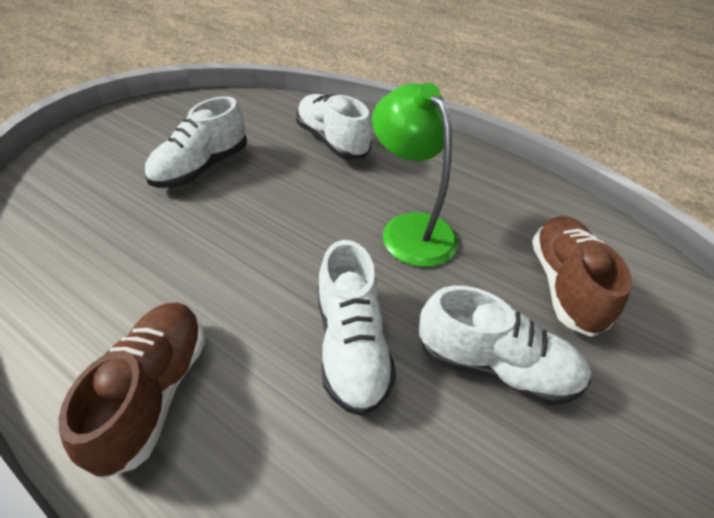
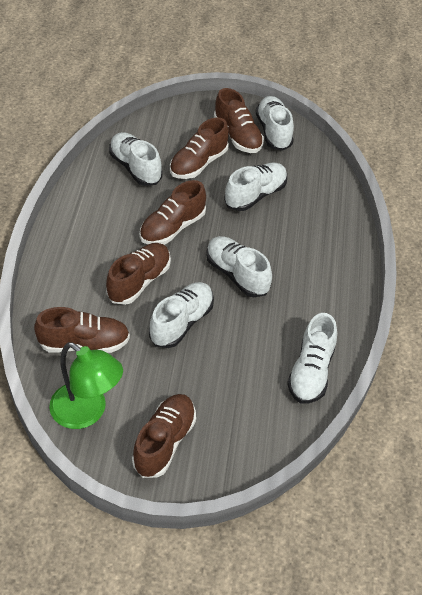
brown shoe: 2 -> 6
white shoe: 4 -> 6

